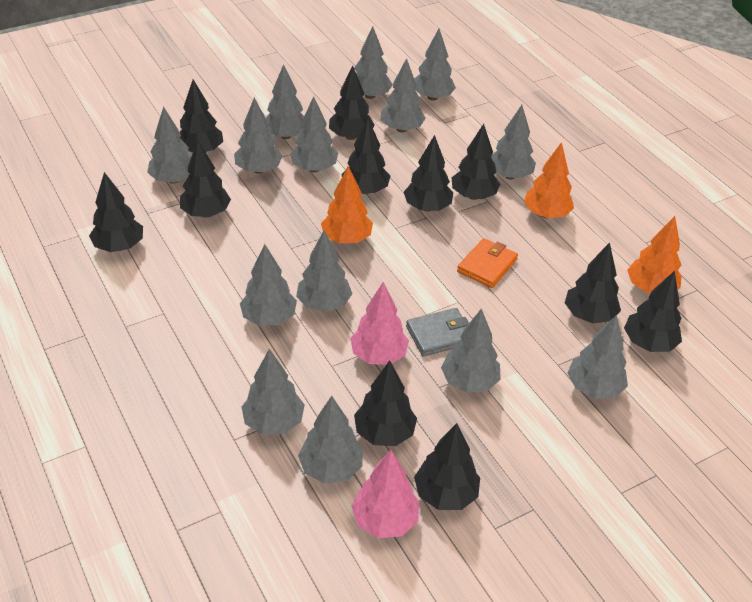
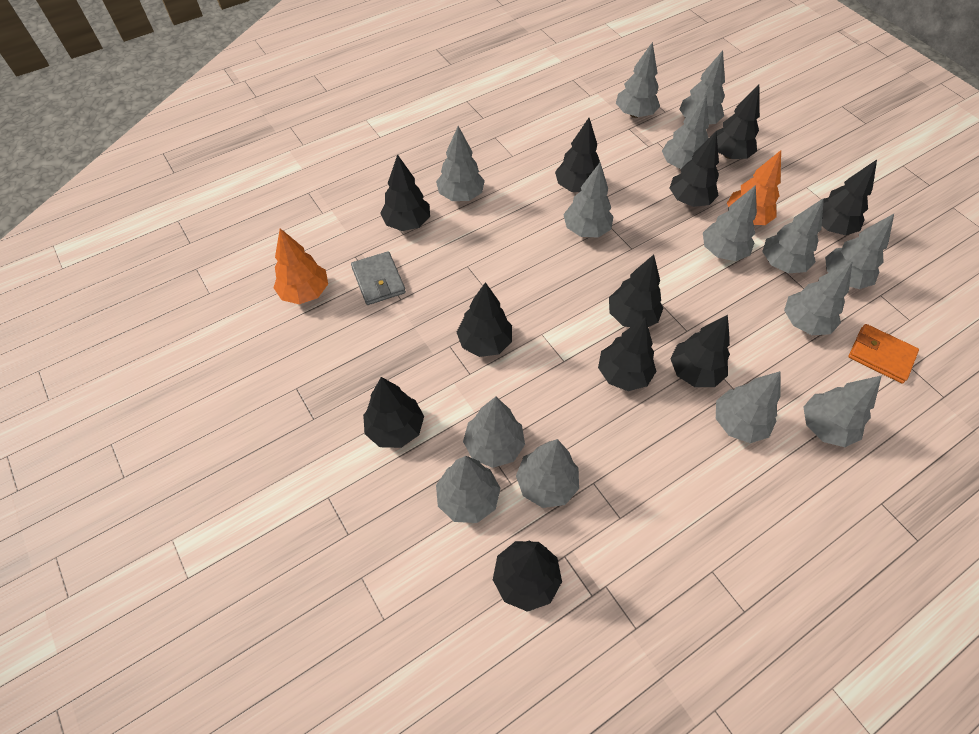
orange tree: 3 -> 2
pink tree: 2 -> 0

